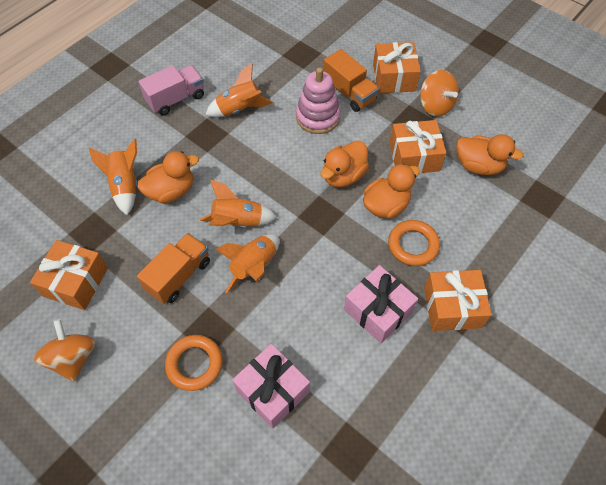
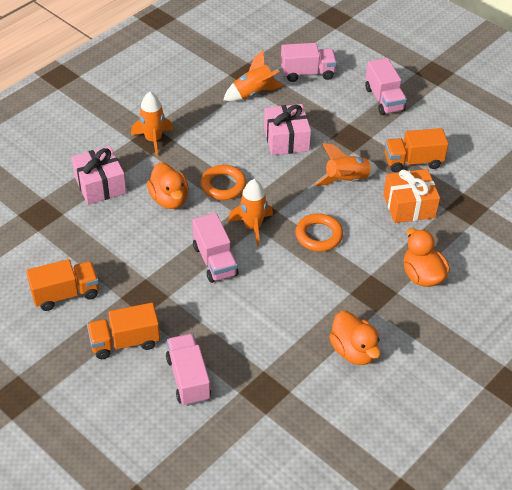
orange duck: 4 -> 3
orange gift: 4 -> 1
orange spinning top: 2 -> 0
orange truck: 2 -> 3
pink stacking toy: 1 -> 0
pink truck: 1 -> 4

